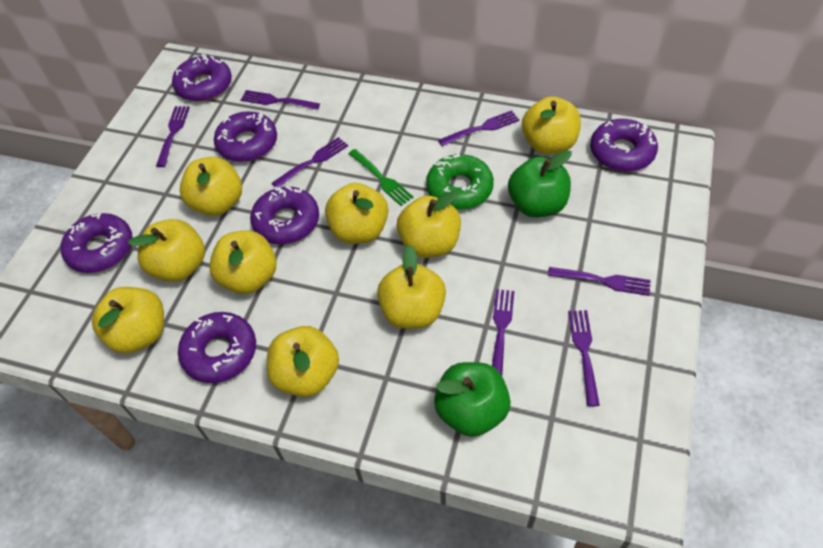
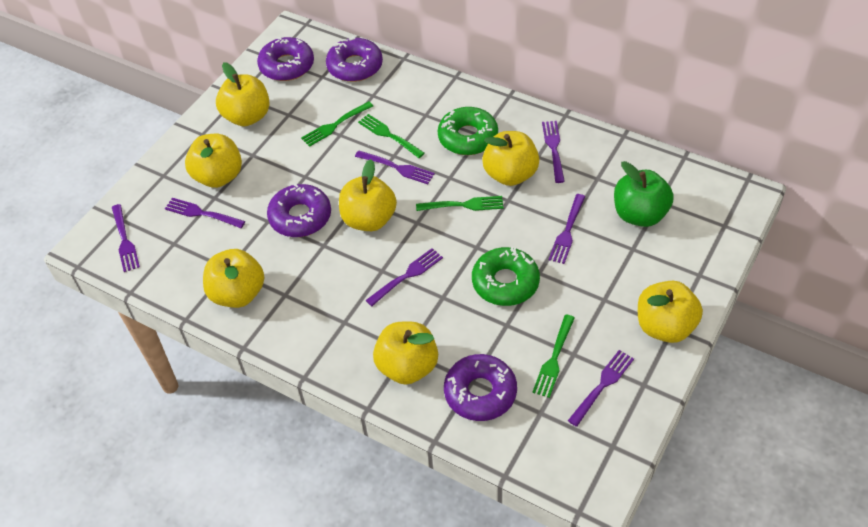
green apple: 2 -> 1
green donut: 1 -> 2
green fork: 1 -> 4
purple donut: 6 -> 4
yellow apple: 9 -> 7

